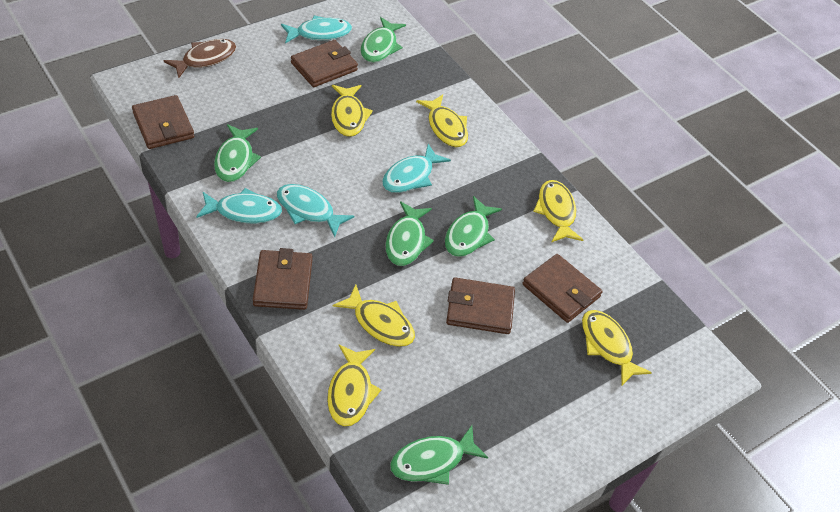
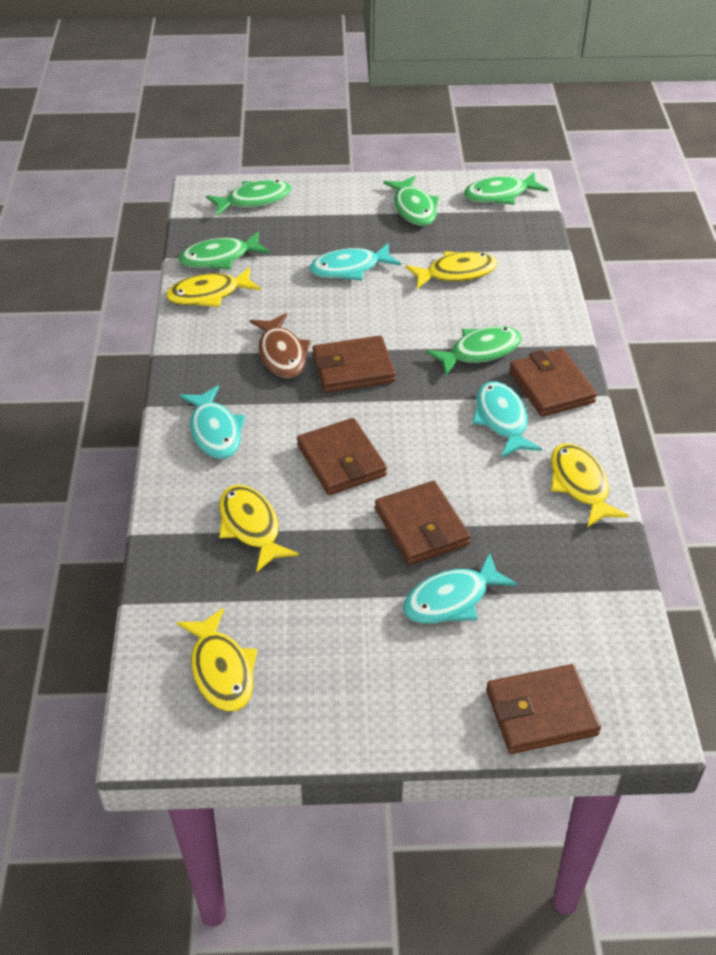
yellow fish: 6 -> 5

